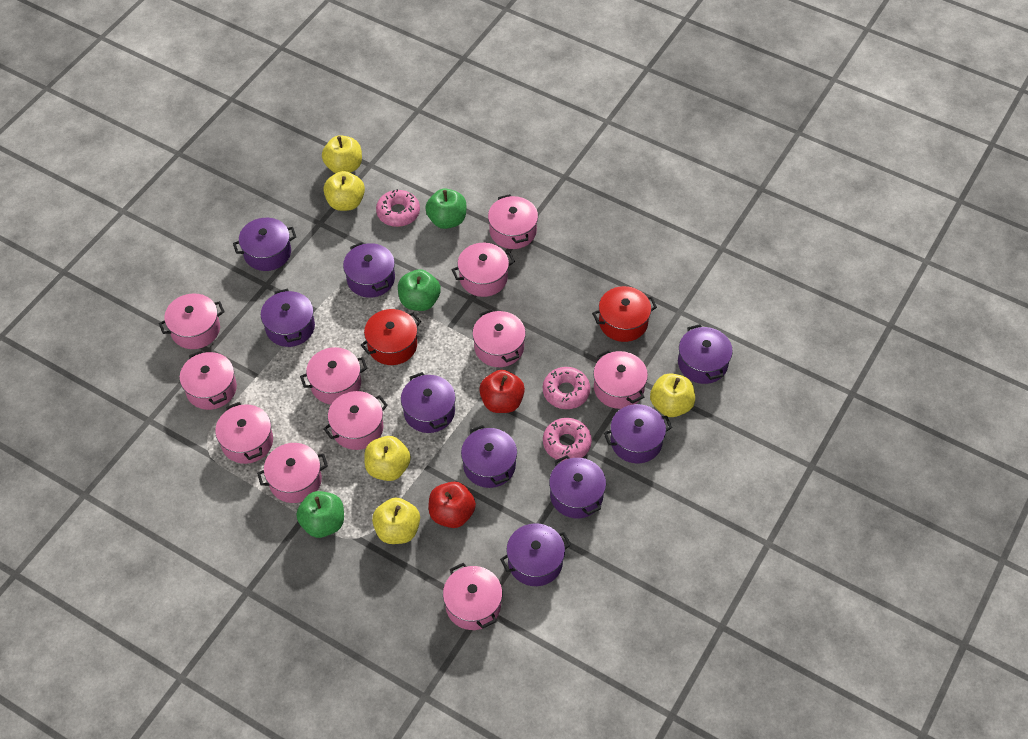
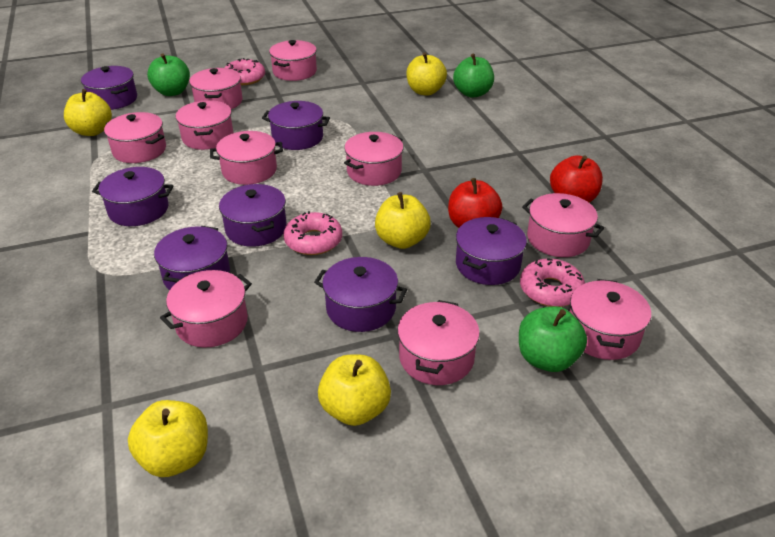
pink pot: 11 -> 10
purple pot: 9 -> 7
red pot: 2 -> 0

